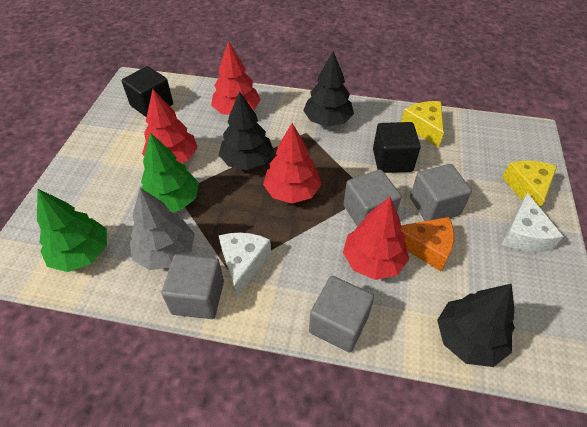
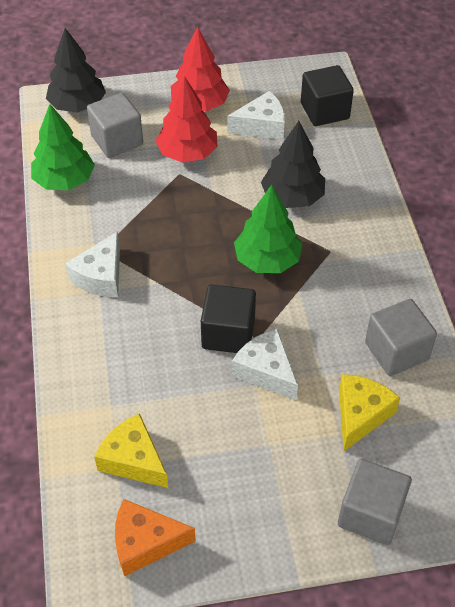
black tree: 3 -> 2
grey cube: 4 -> 3
grey tree: 1 -> 0
red tree: 4 -> 2
white cheese: 2 -> 3

